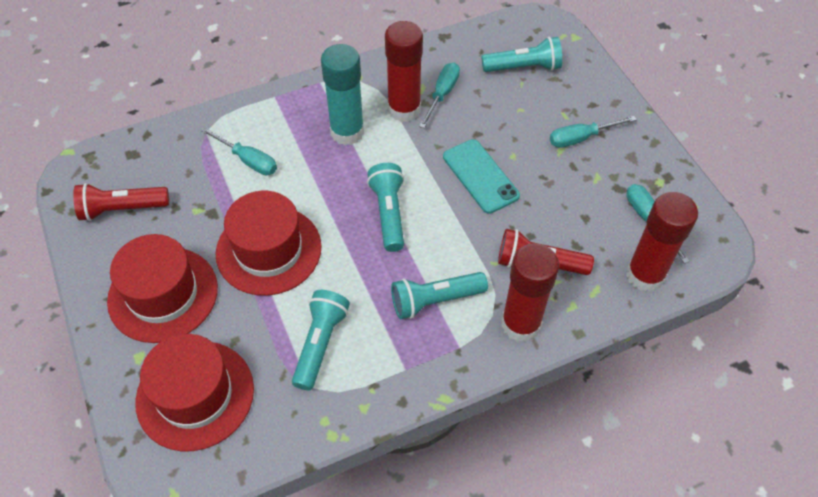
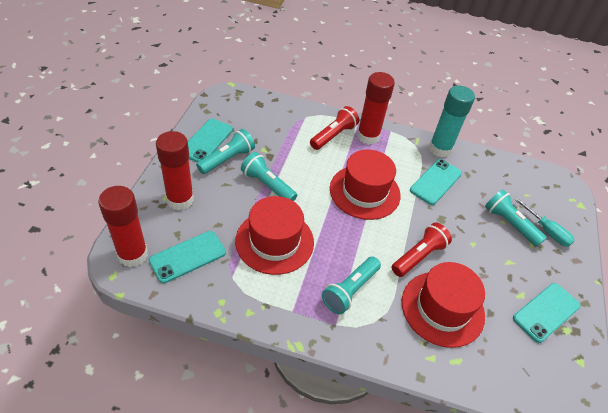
turquoise phone: 1 -> 4
turquoise screwdriver: 4 -> 1

